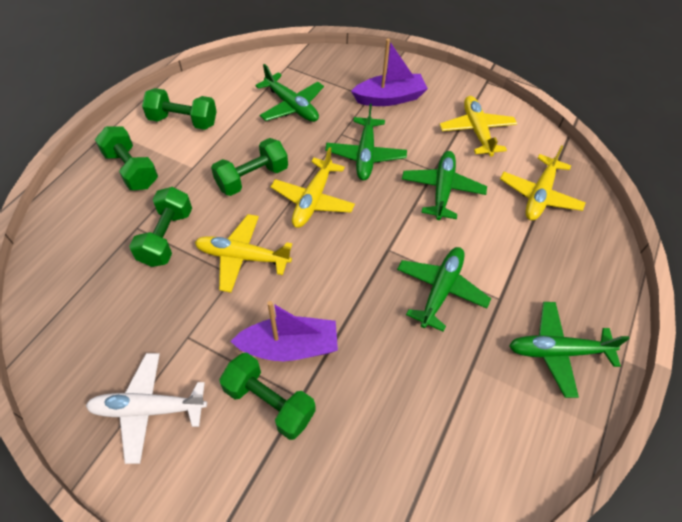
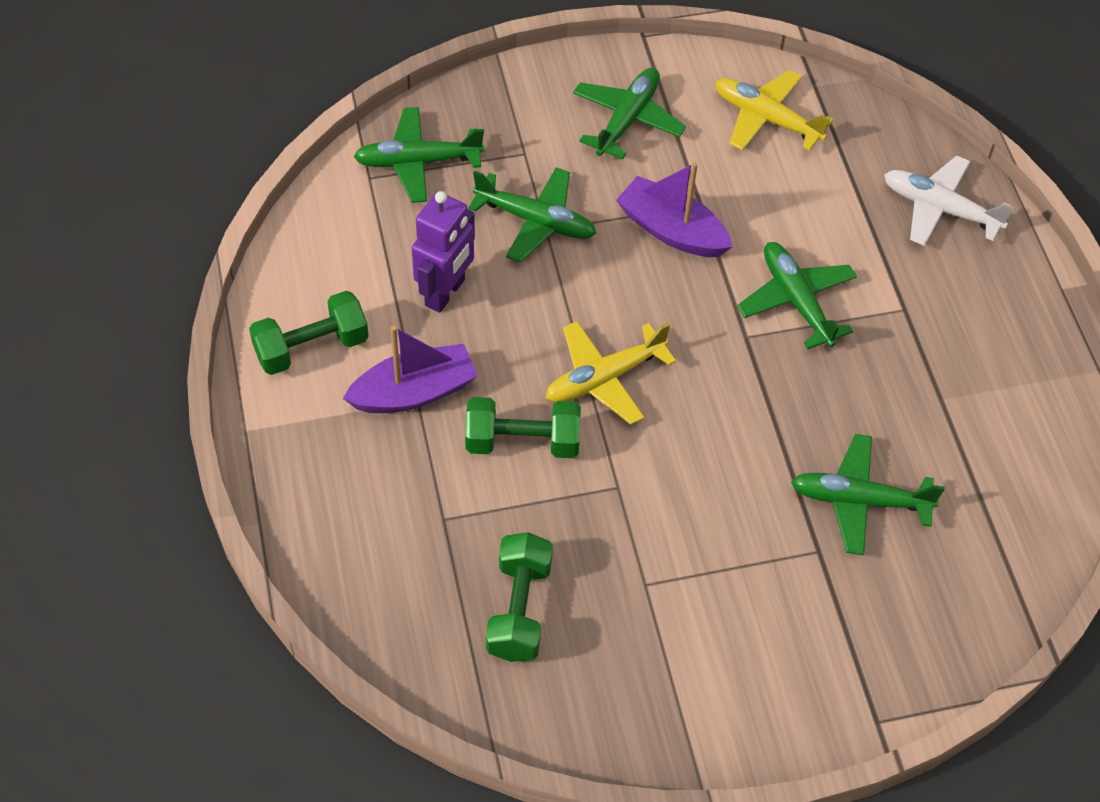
green dumbbell: 5 -> 3
purple robot: 0 -> 1
yellow plane: 4 -> 2

